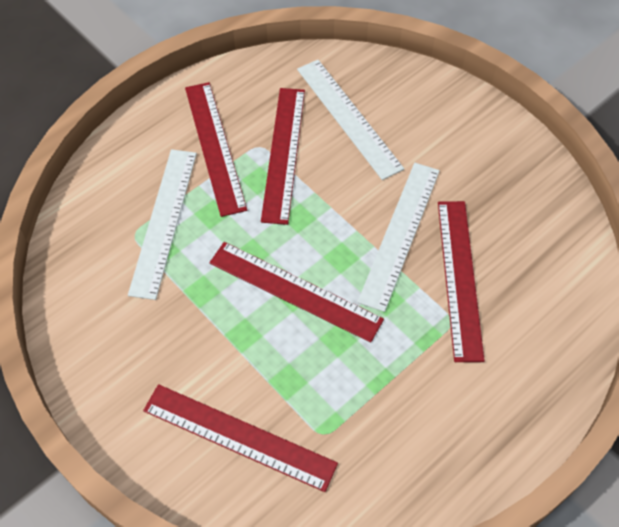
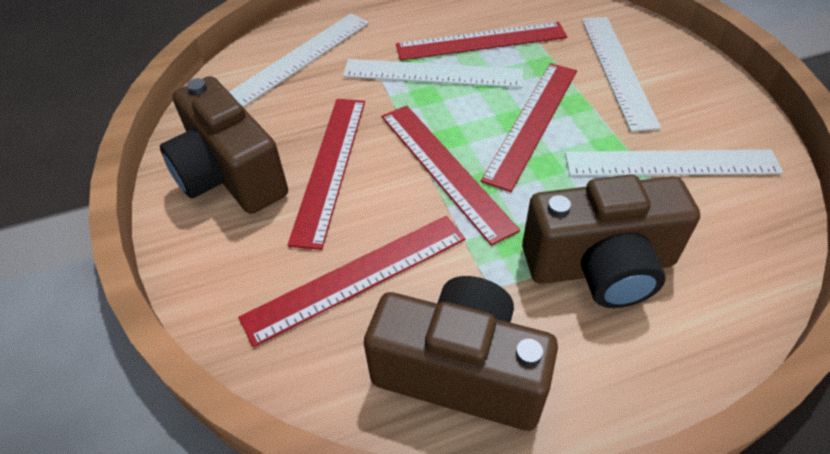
brown camera: 0 -> 3
white ruler: 3 -> 4

